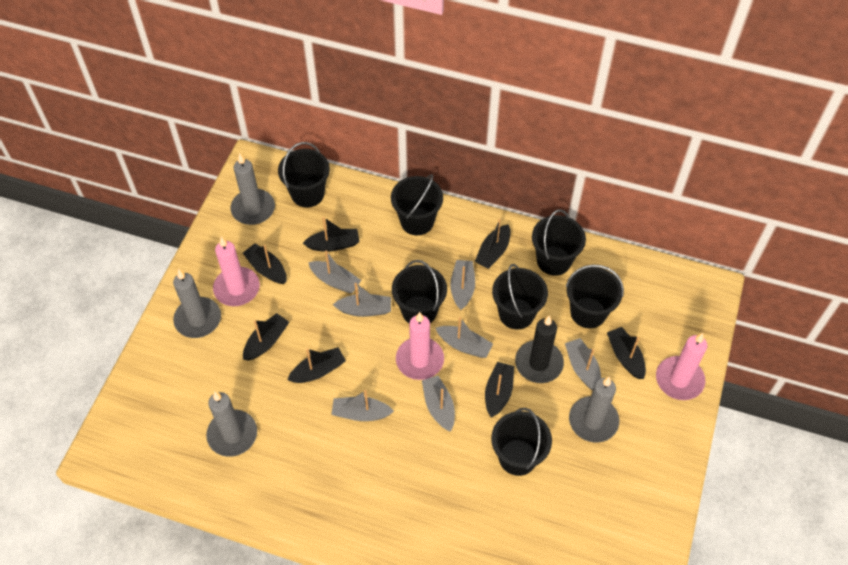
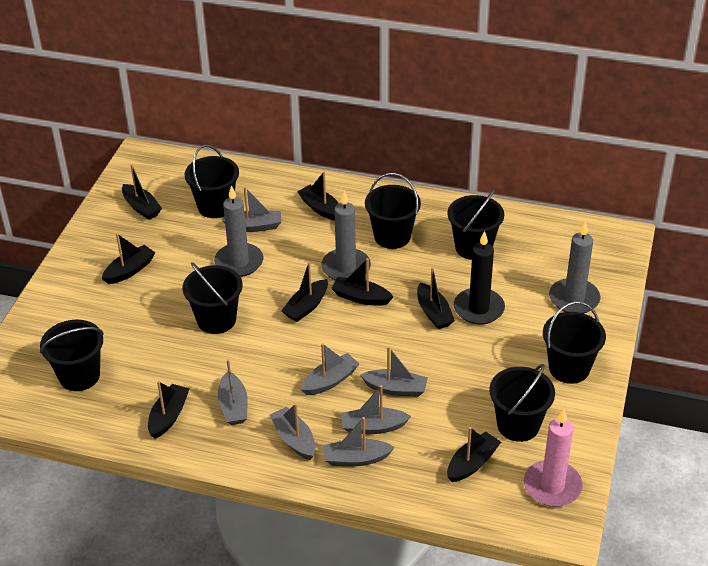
black boat: 7 -> 8
grey candle: 4 -> 3
pink candle: 3 -> 1

